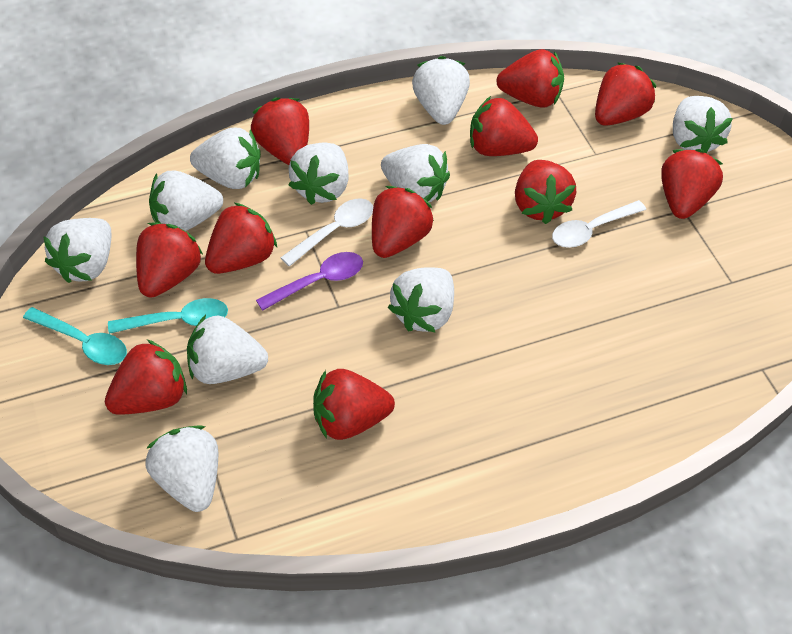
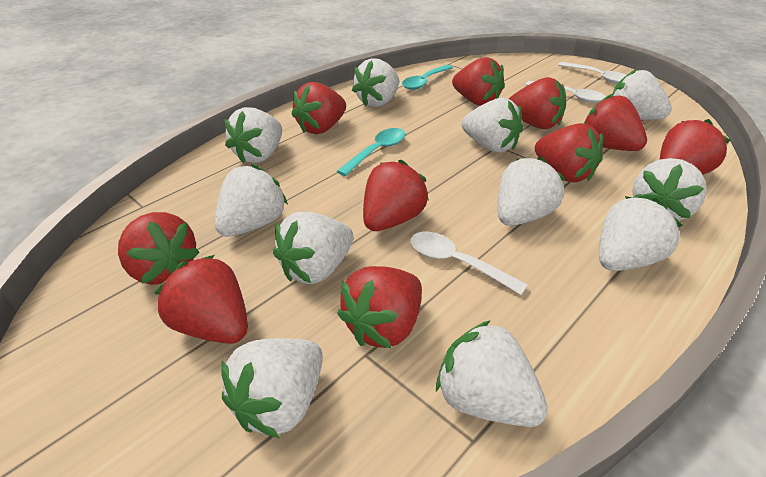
purple spoon: 1 -> 0
red strawberry: 11 -> 10
white spoon: 2 -> 3
white strawberry: 10 -> 11

